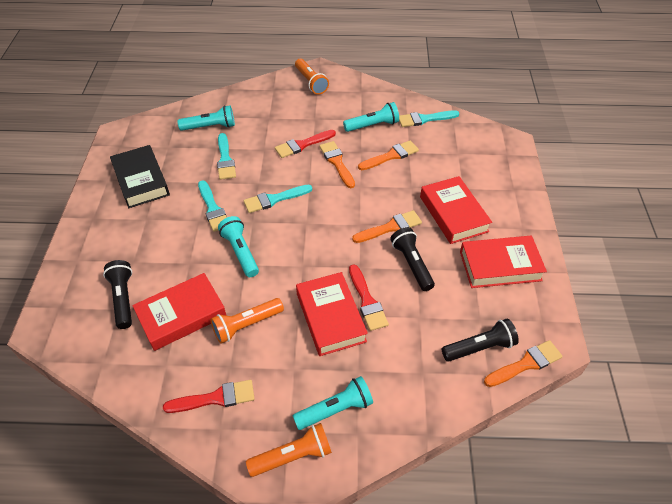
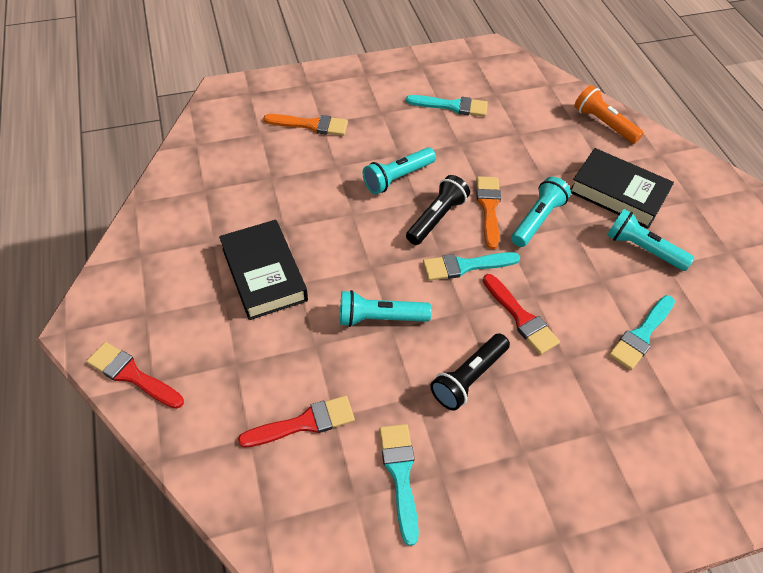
black book: 1 -> 2
black flashlight: 3 -> 2
orange brush: 4 -> 2
orange flashlight: 3 -> 1
red book: 4 -> 0

